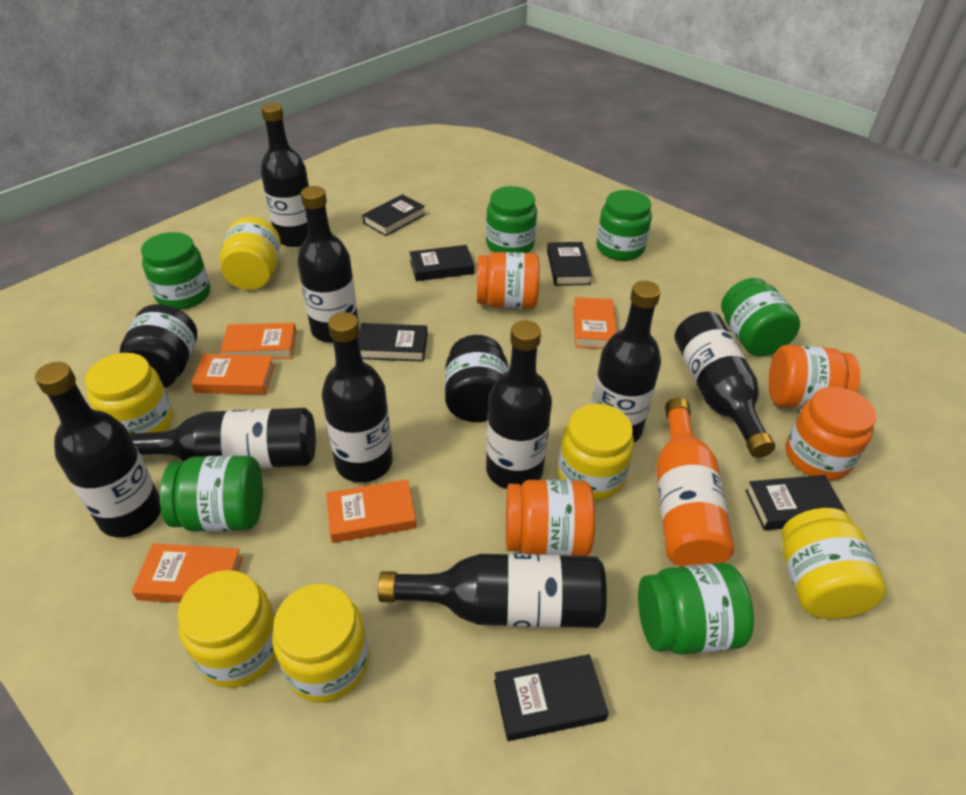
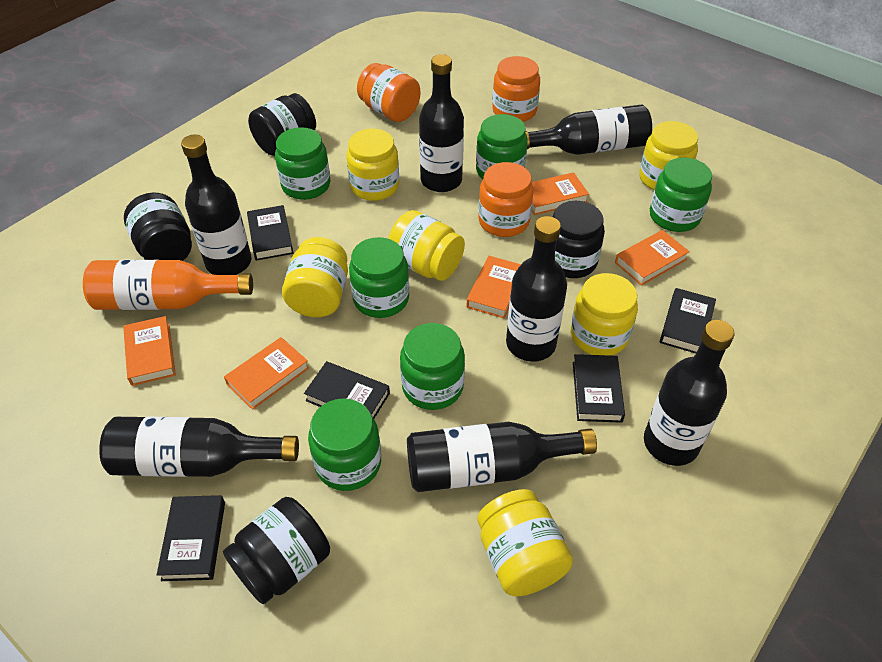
black book: 6 -> 5
black bottle: 9 -> 7
black jar: 2 -> 4
orange jar: 4 -> 3

